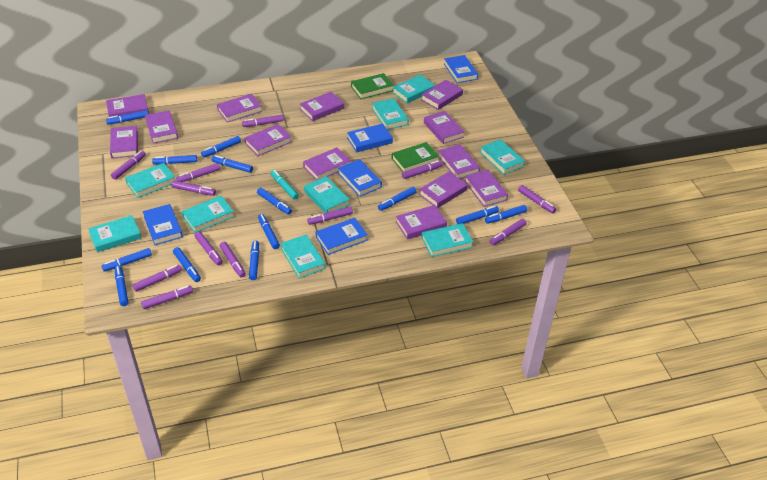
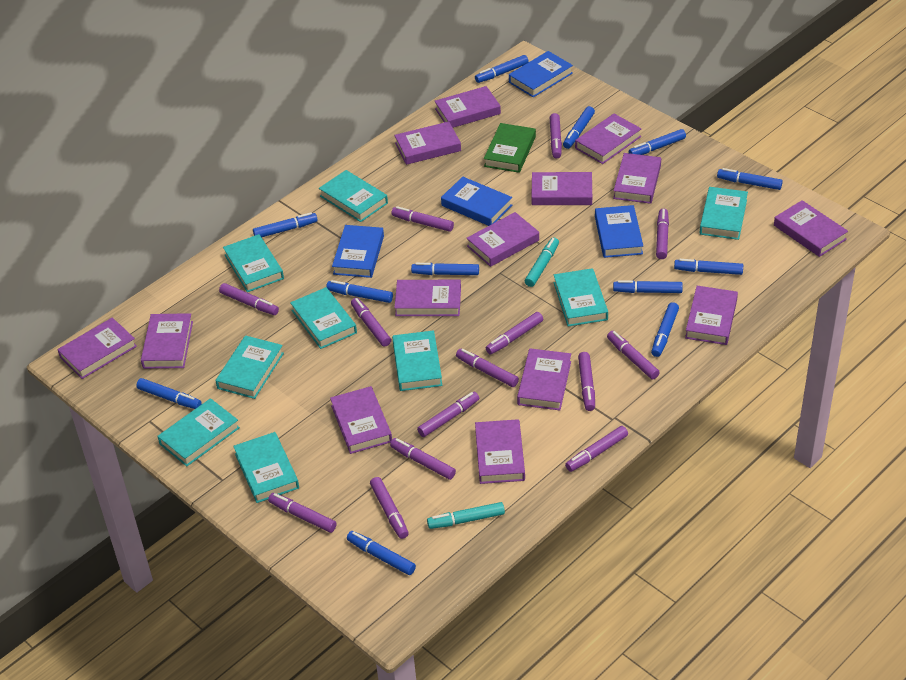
blue book: 5 -> 4
blue marker: 13 -> 12
green book: 2 -> 1
purple book: 13 -> 14
purple marker: 12 -> 14
turquoise marker: 1 -> 2

